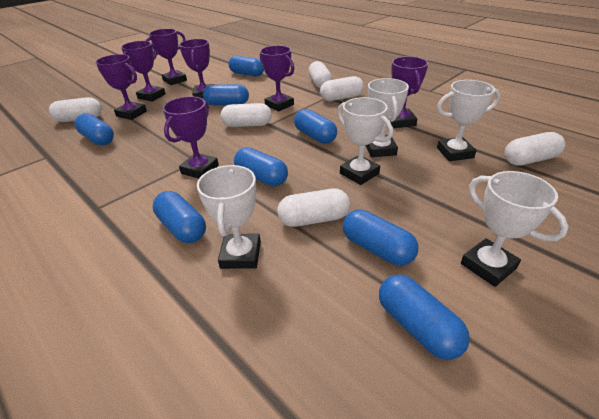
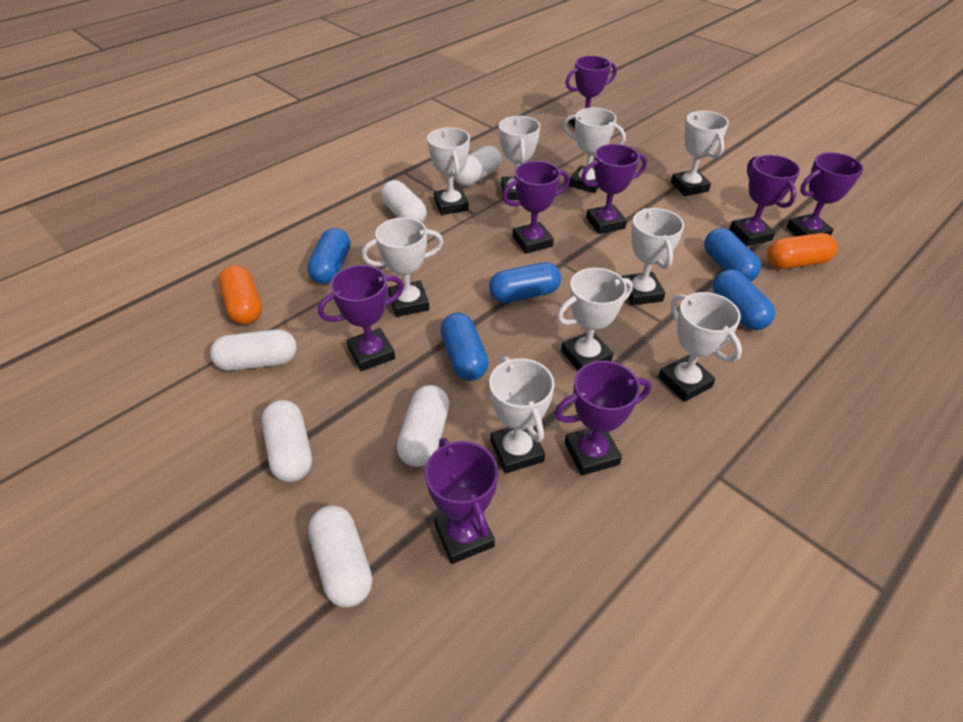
blue capsule: 8 -> 5
orange capsule: 0 -> 2
purple trophy: 7 -> 8
white trophy: 5 -> 9

